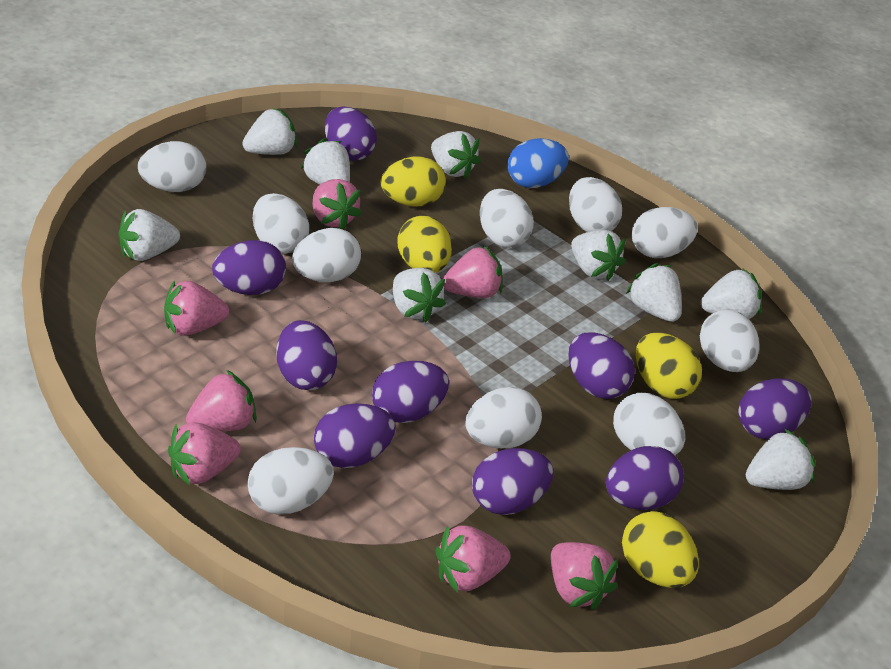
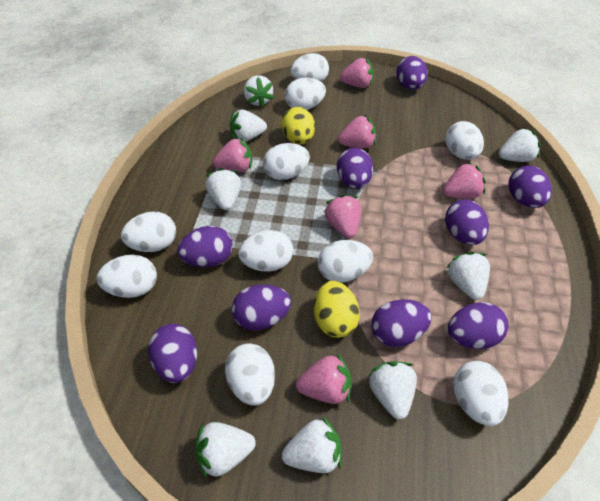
blue egg: 1 -> 0
pink strawberry: 7 -> 6
white strawberry: 9 -> 8
yellow egg: 4 -> 2

